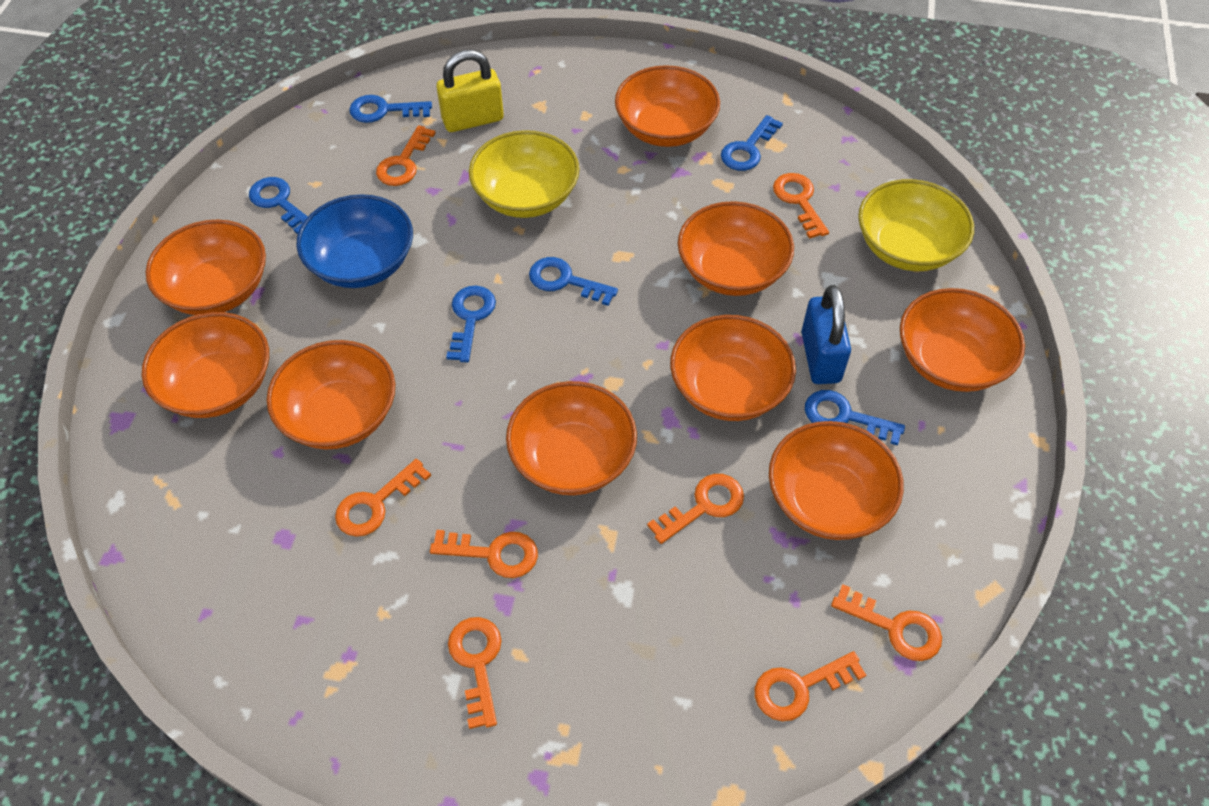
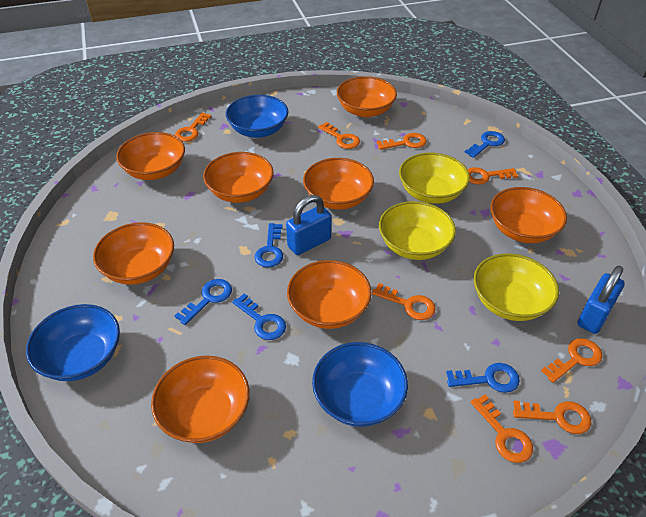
blue bowl: 1 -> 3
blue key: 6 -> 5
blue padlock: 1 -> 2
orange bowl: 9 -> 8
yellow bowl: 2 -> 3
yellow padlock: 1 -> 0

